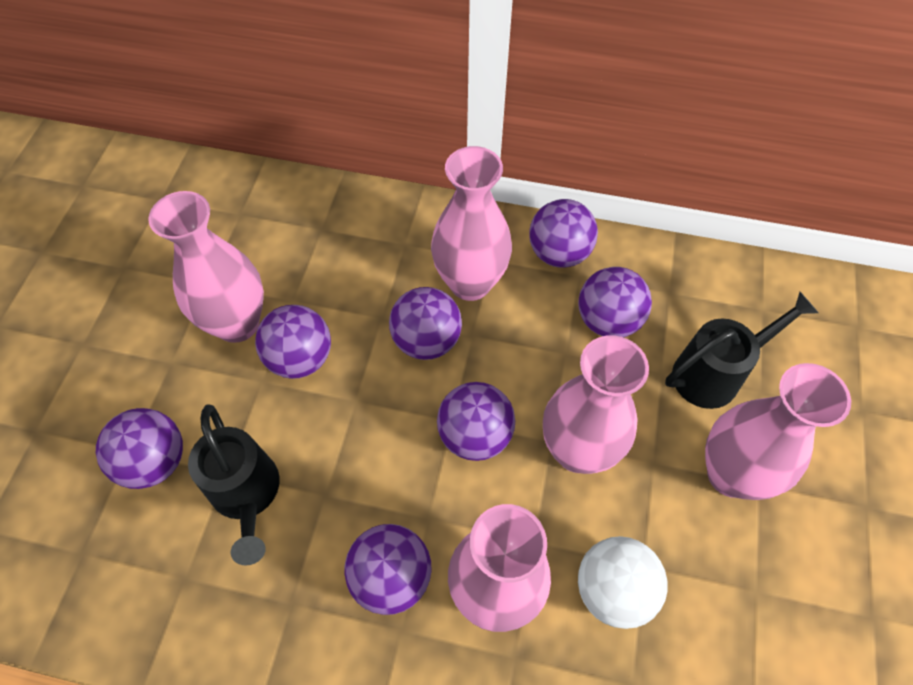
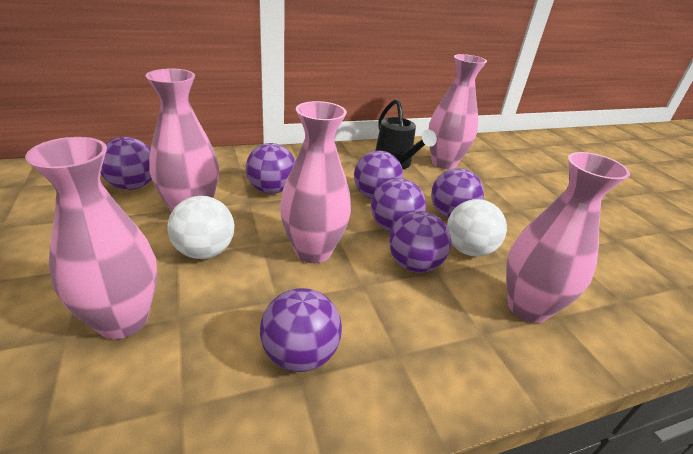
black watering can: 2 -> 1
white ball: 1 -> 2

